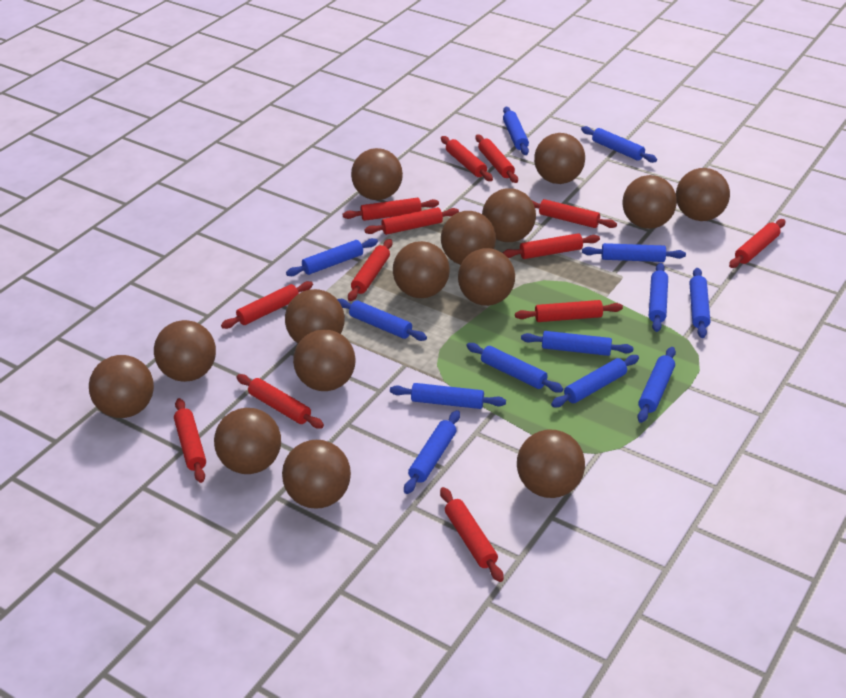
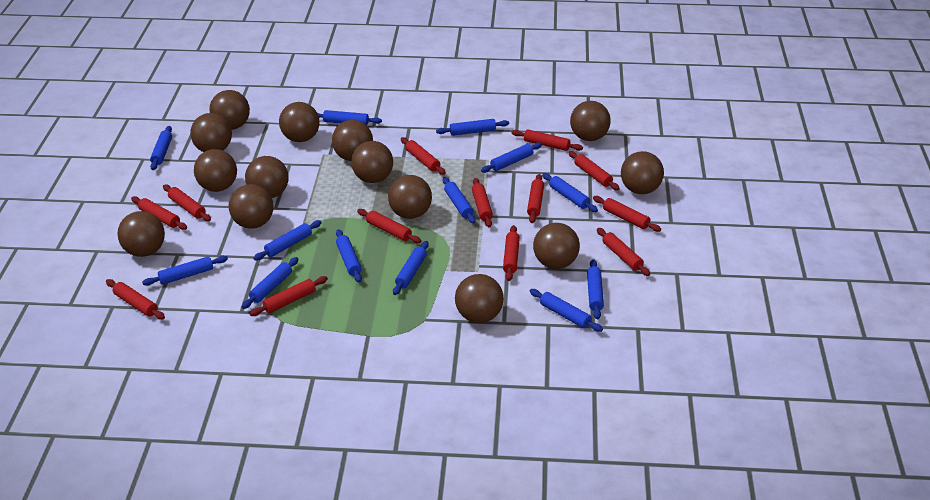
brown ball: 15 -> 14

